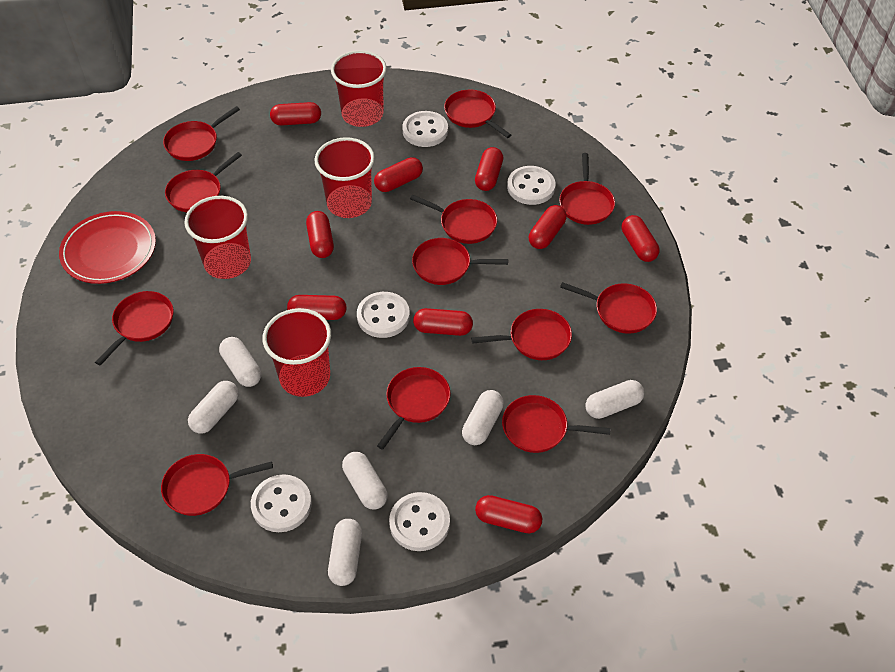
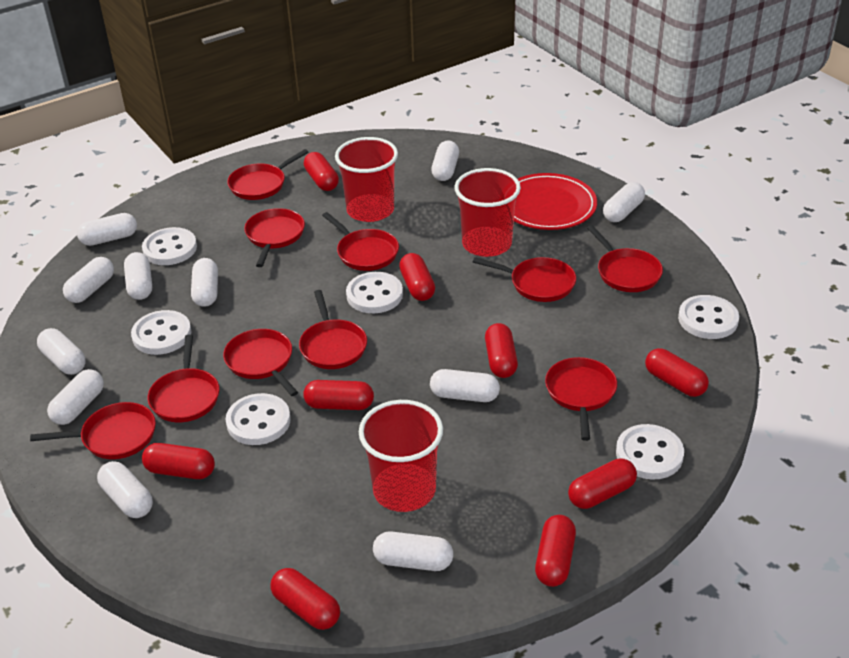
red cup: 4 -> 3
red pan: 12 -> 10
white button: 5 -> 6
white capsule: 6 -> 11

